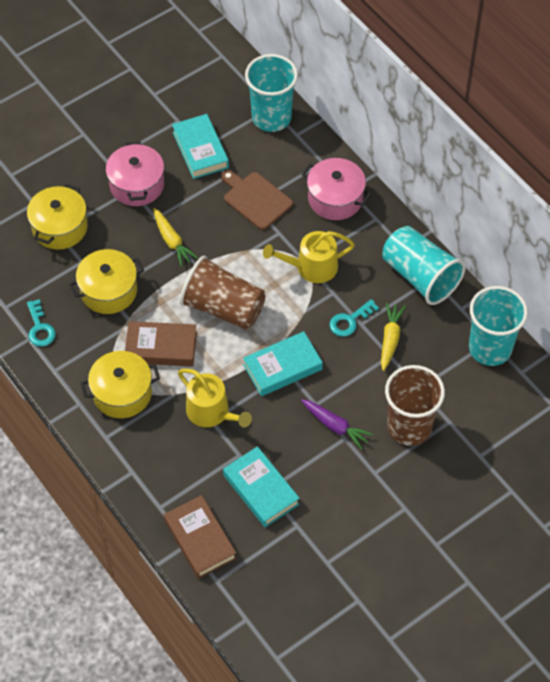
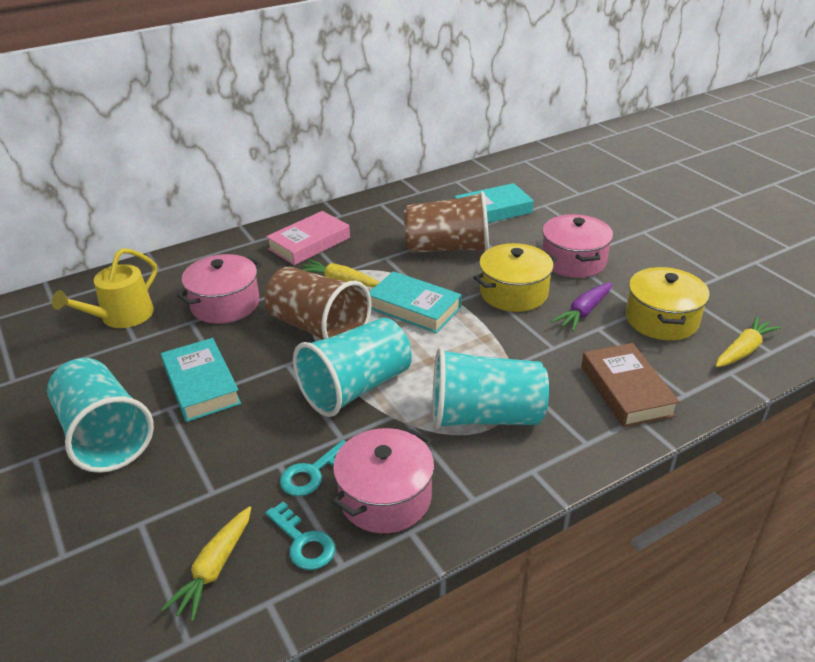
brown book: 2 -> 1
brown cutting board: 1 -> 0
pink book: 0 -> 1
pink pot: 2 -> 3
yellow carrot: 2 -> 3
yellow pot: 3 -> 2
yellow watering can: 2 -> 1

